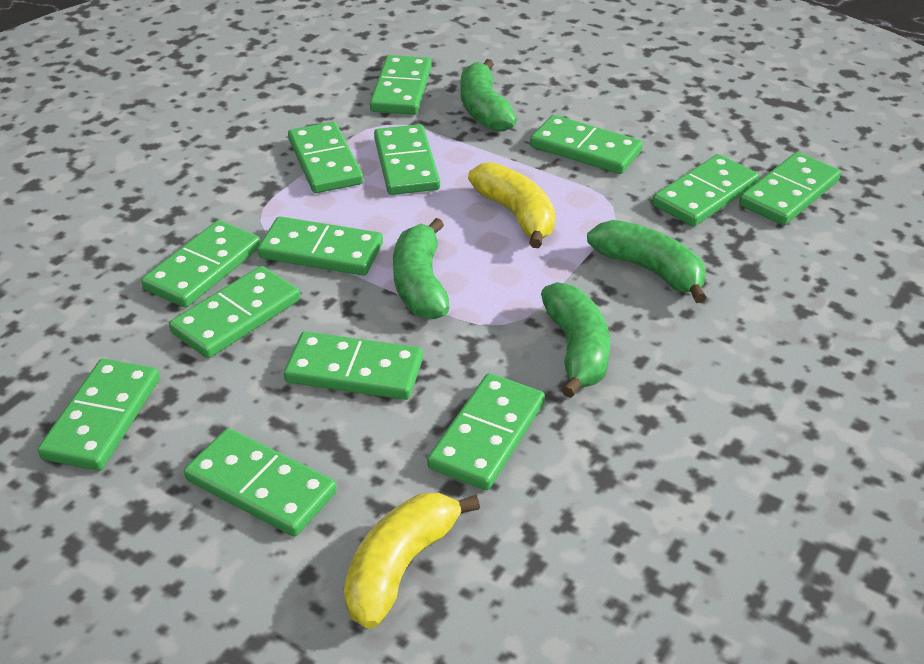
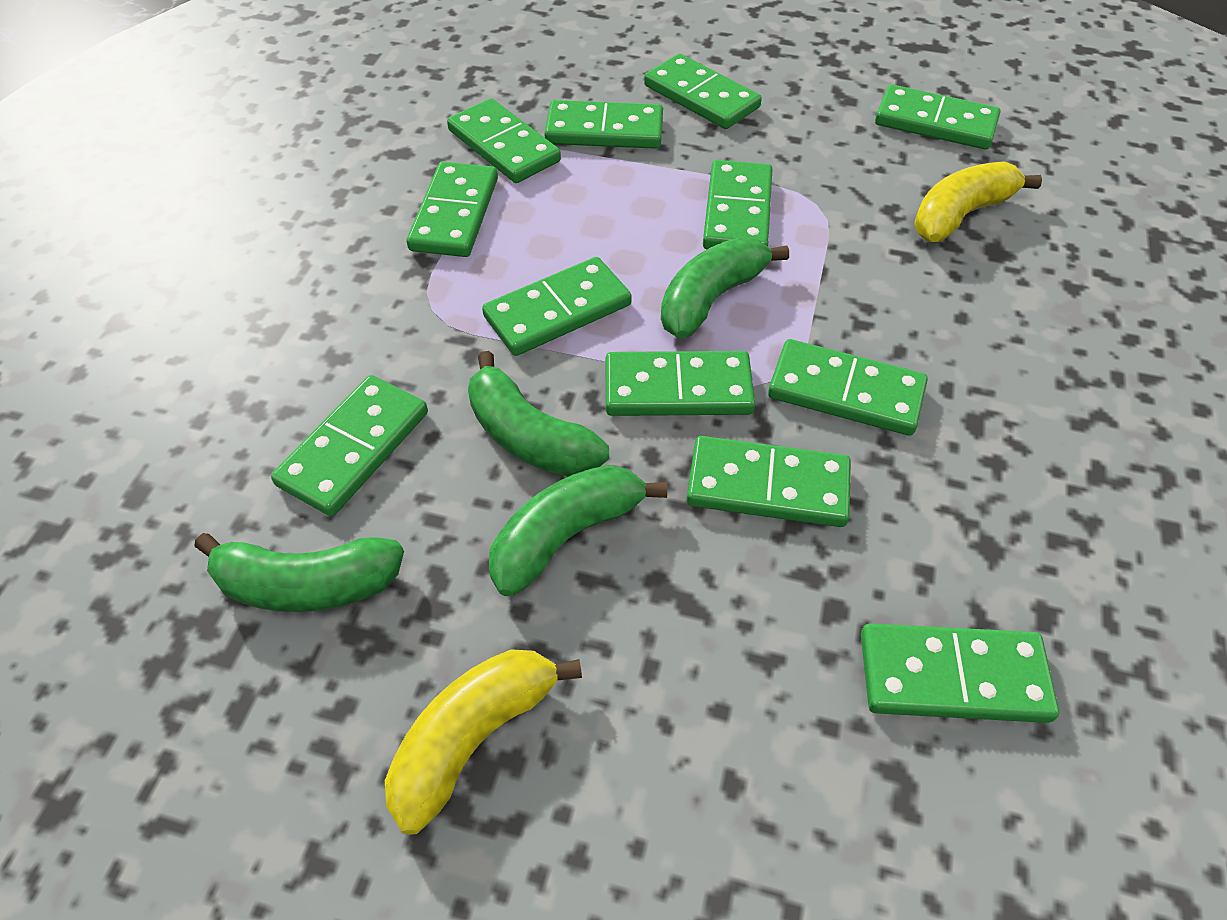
green domino: 13 -> 12

